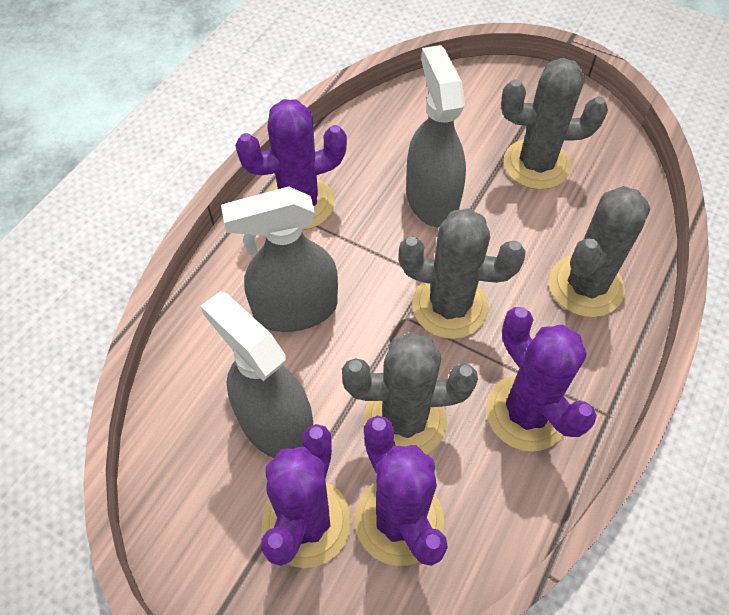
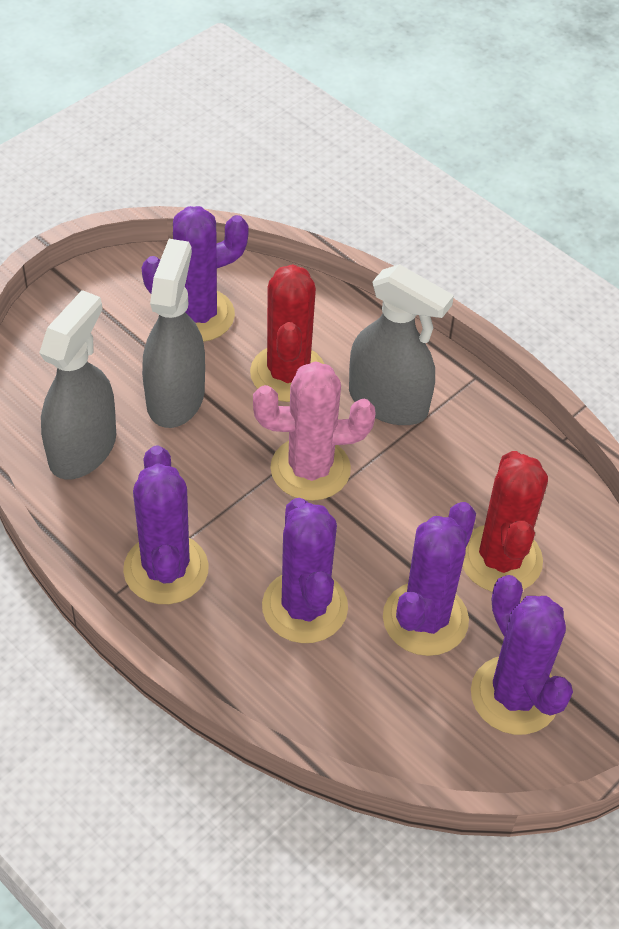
grey cactus: 4 -> 0
pink cactus: 0 -> 1
purple cactus: 4 -> 5
red cactus: 0 -> 2

